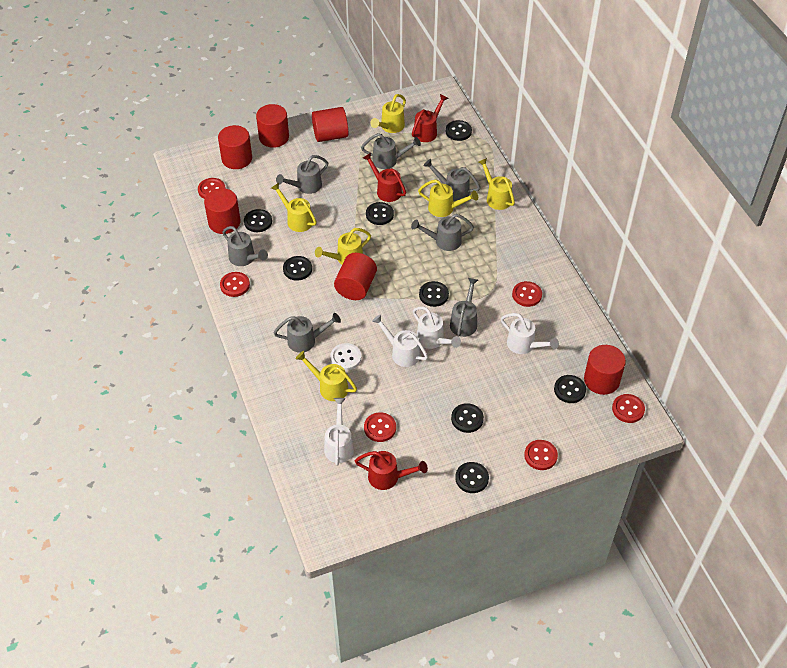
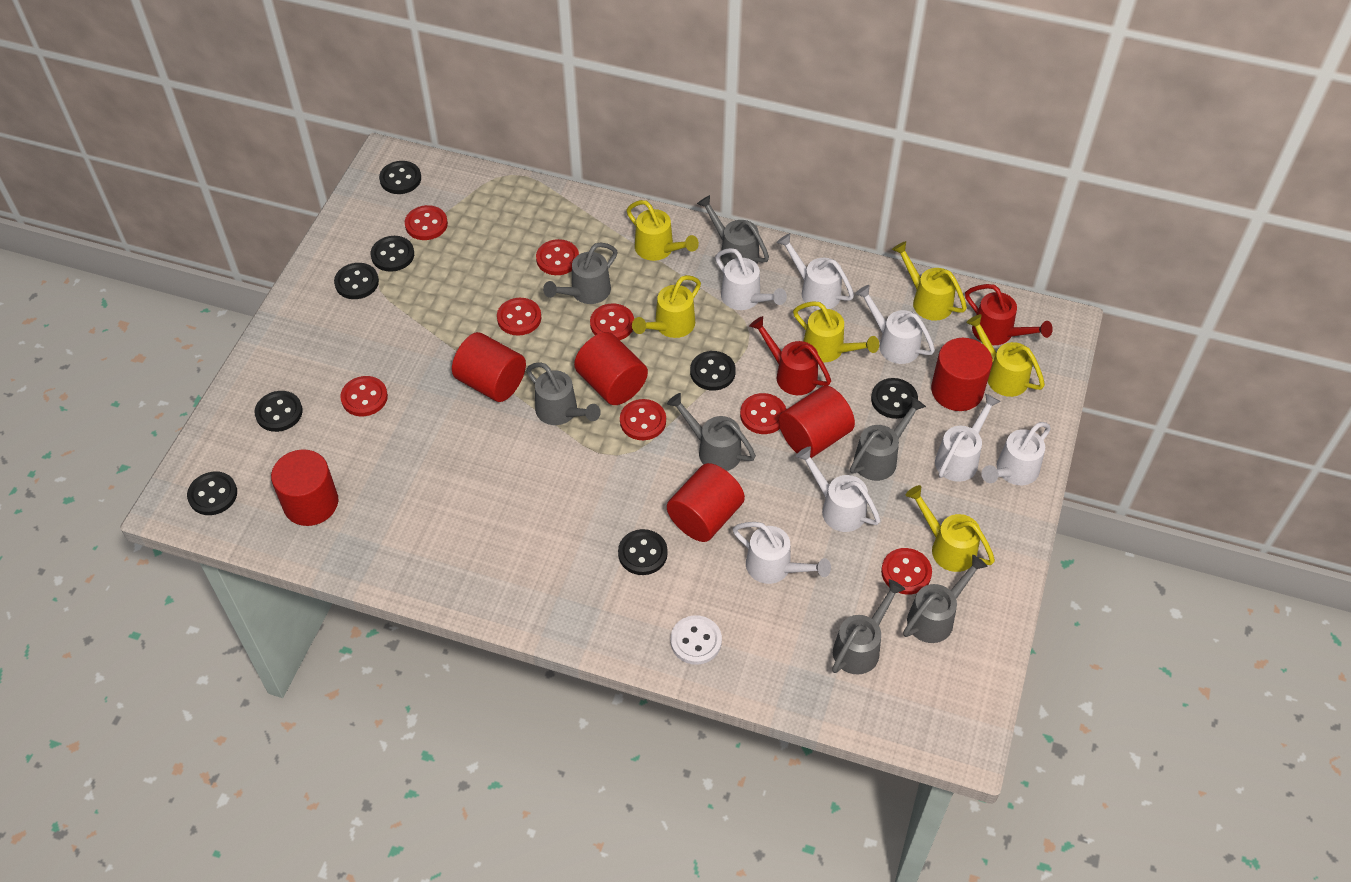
red button: 6 -> 8
red watering can: 3 -> 2
white watering can: 4 -> 7

